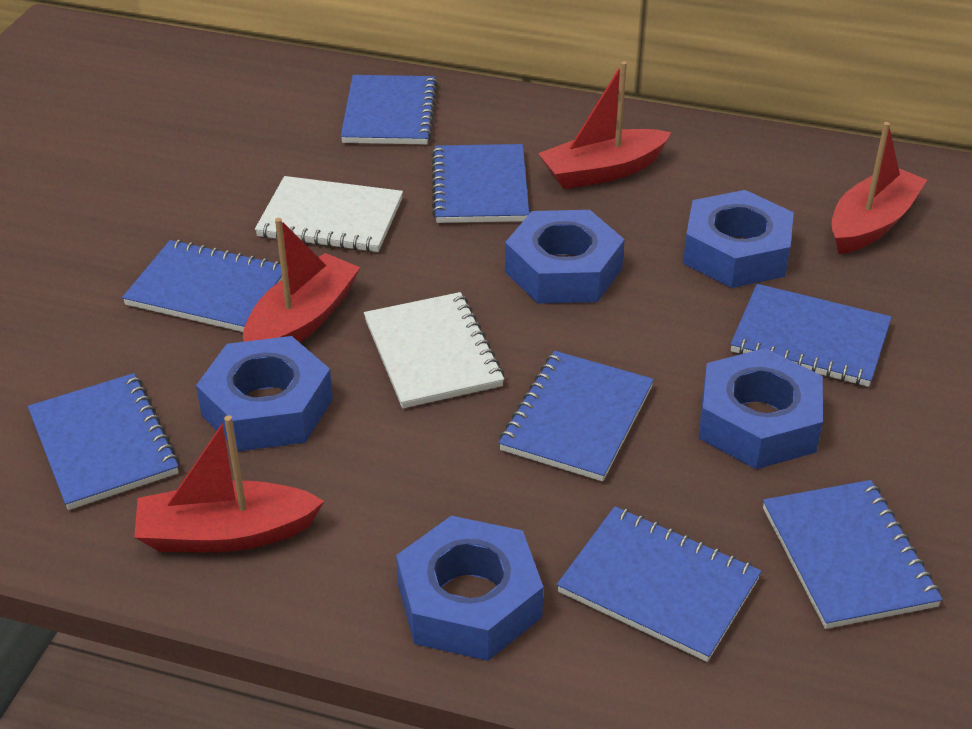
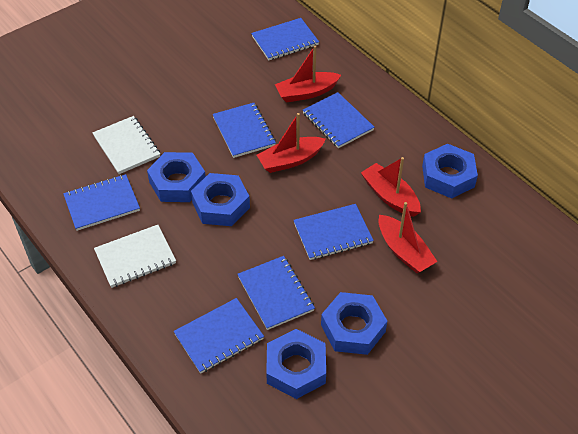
blue notebook: 8 -> 7

